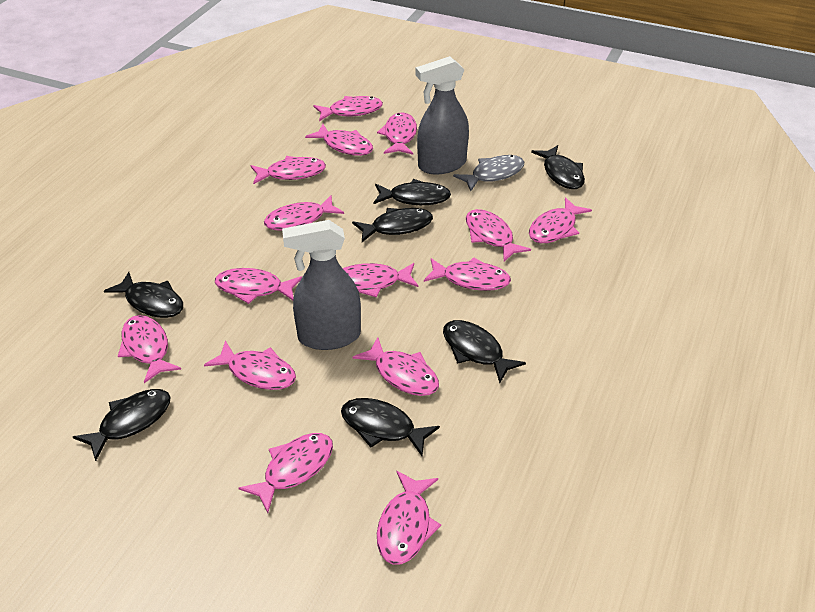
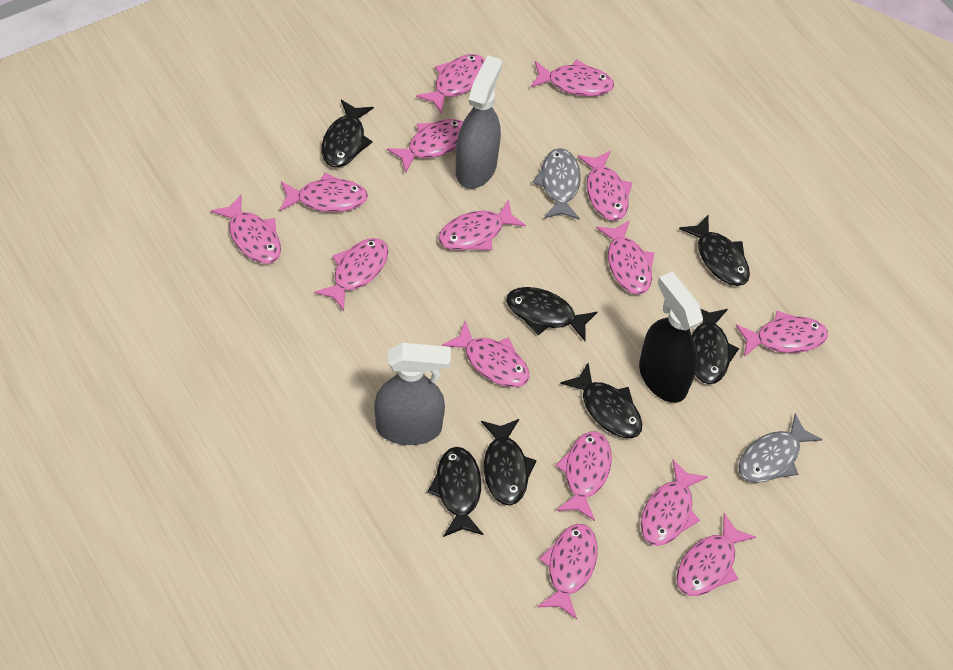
black spray bottle: 0 -> 1
grey fish: 1 -> 2

